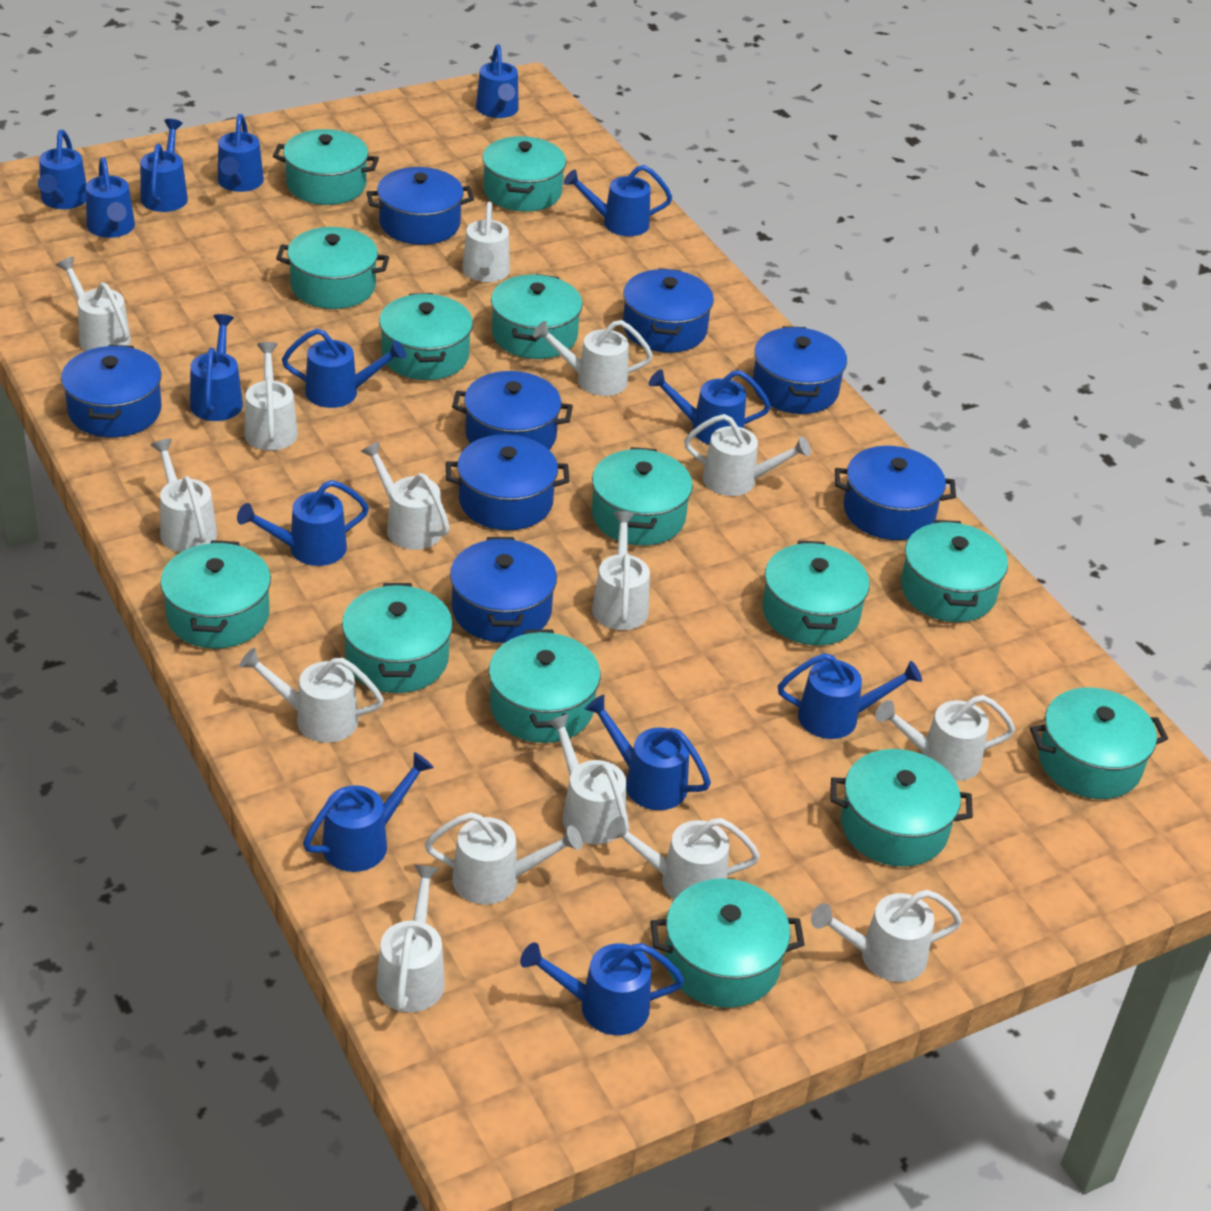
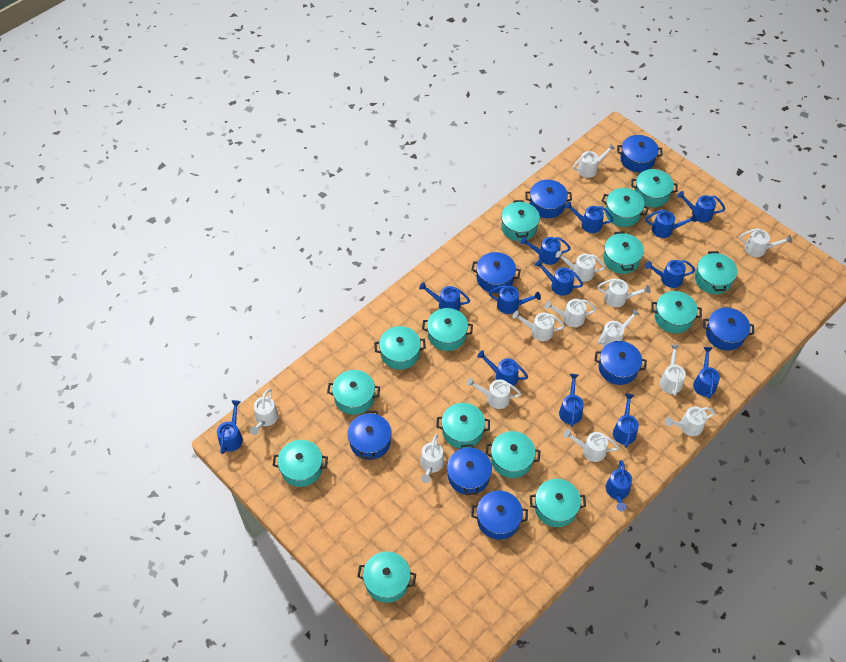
white watering can: 15 -> 13

